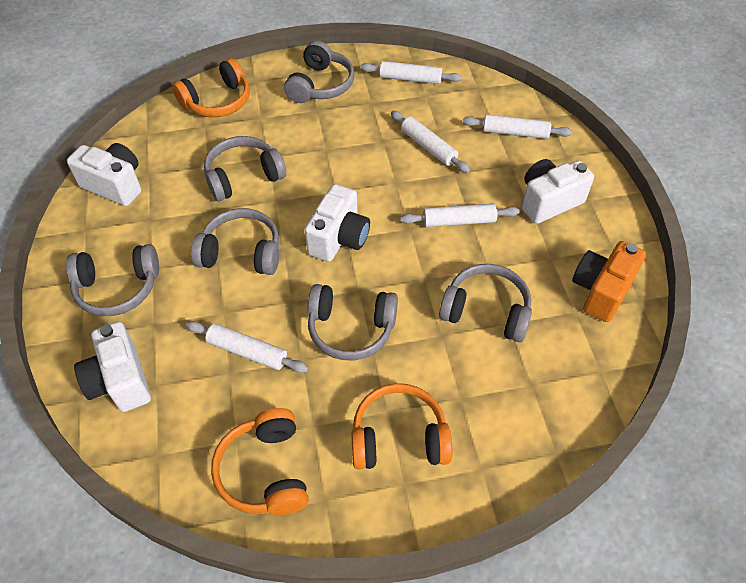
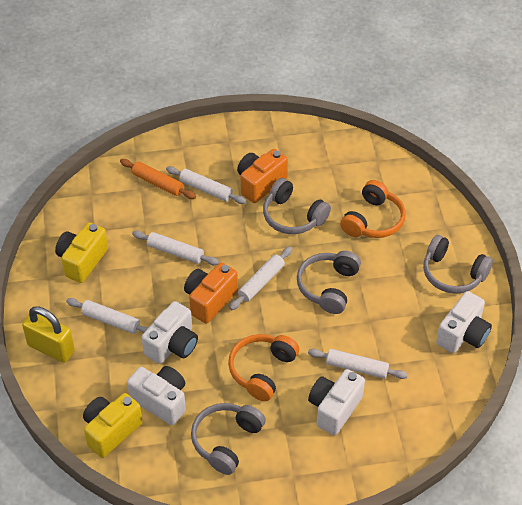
grey headphones: 6 -> 4
orange camera: 1 -> 2
orange headphones: 3 -> 2
orange rolling pin: 0 -> 1
yellow camera: 0 -> 2
yellow padlock: 0 -> 1

